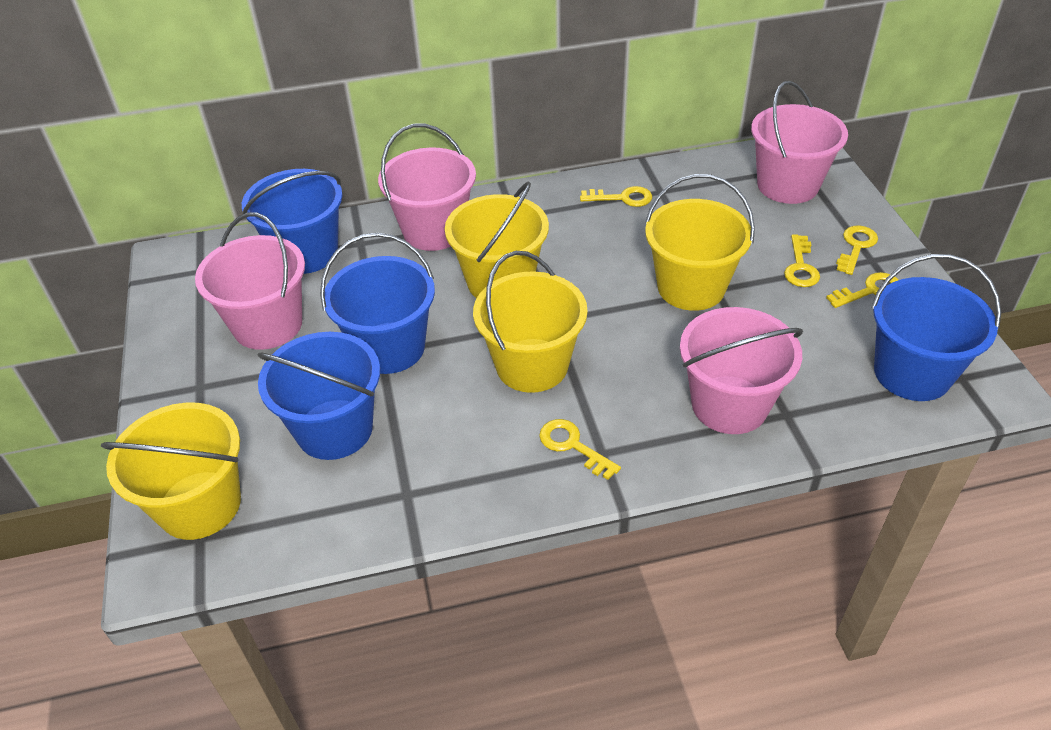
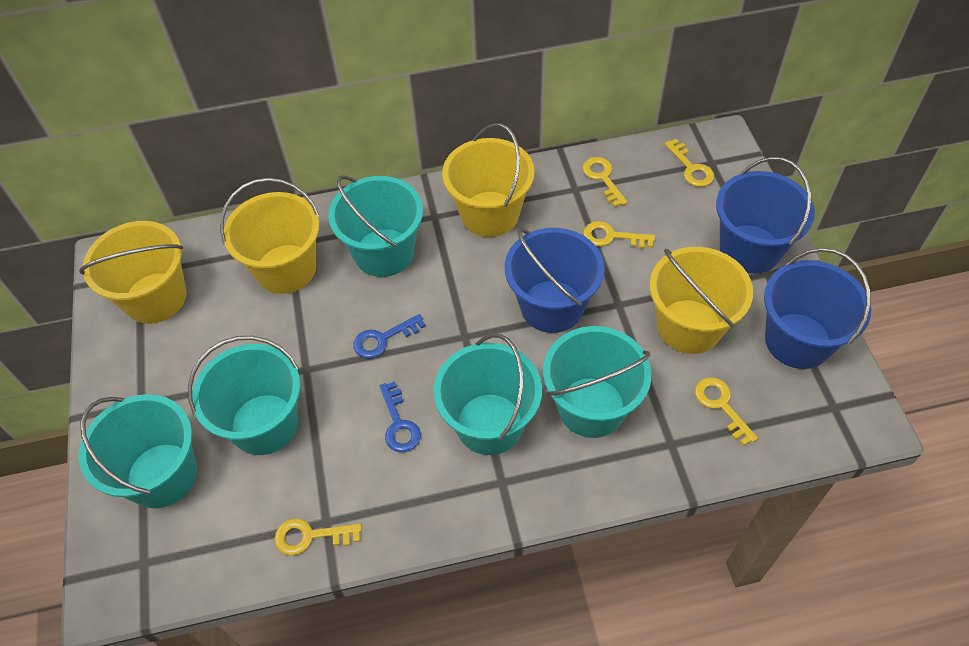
blue bucket: 4 -> 3
blue key: 0 -> 2
pink bucket: 4 -> 0
turquoise bucket: 0 -> 5

